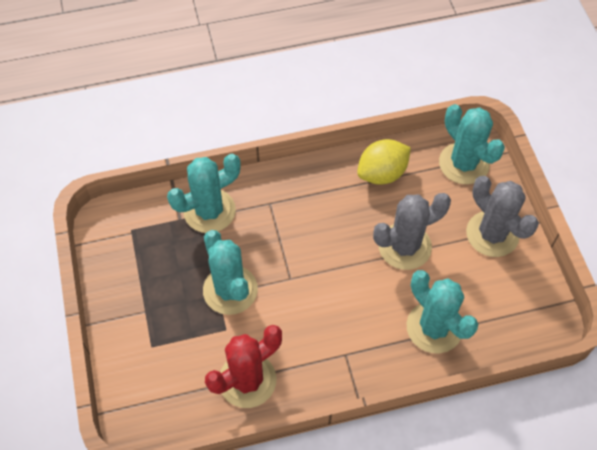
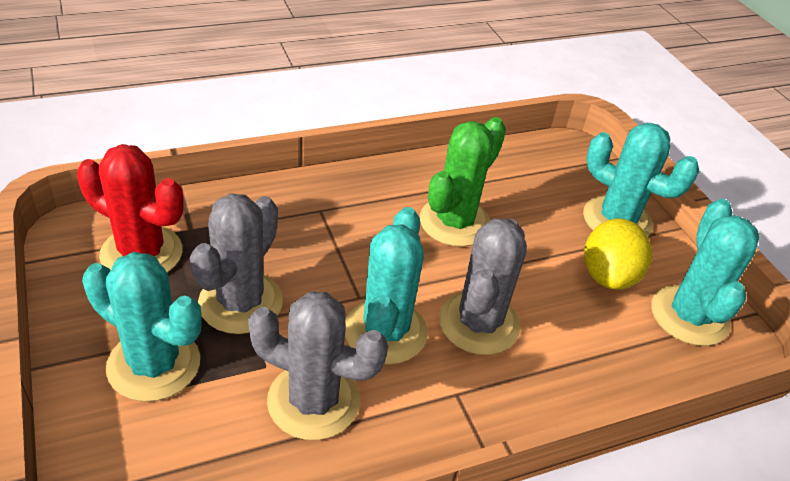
green cactus: 0 -> 1
grey cactus: 2 -> 3

